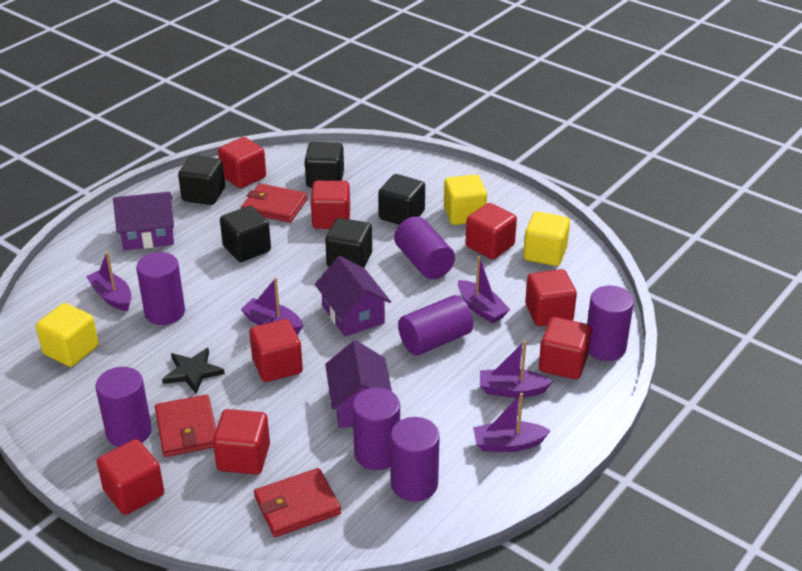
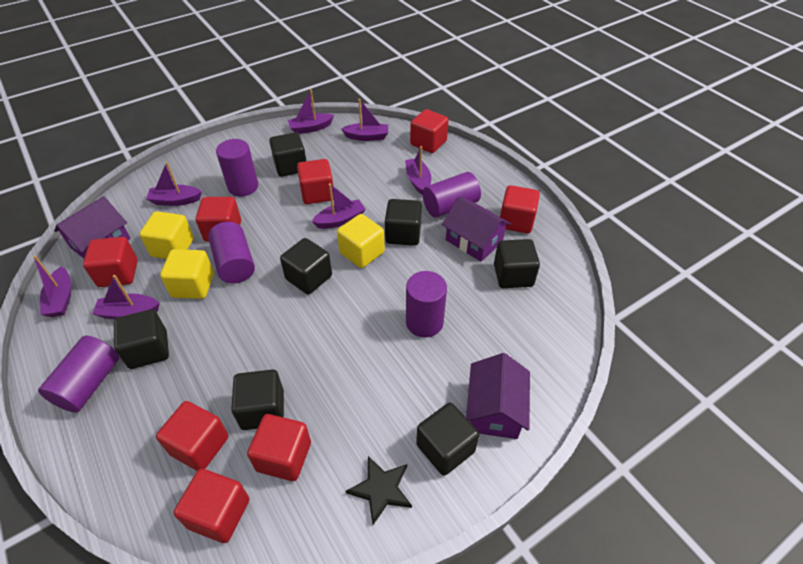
black cube: 5 -> 7
purple boat: 5 -> 7
purple cylinder: 7 -> 5
red wallet: 3 -> 0

